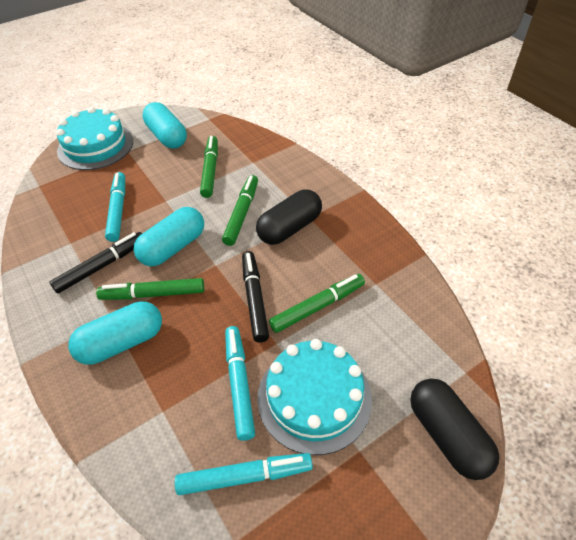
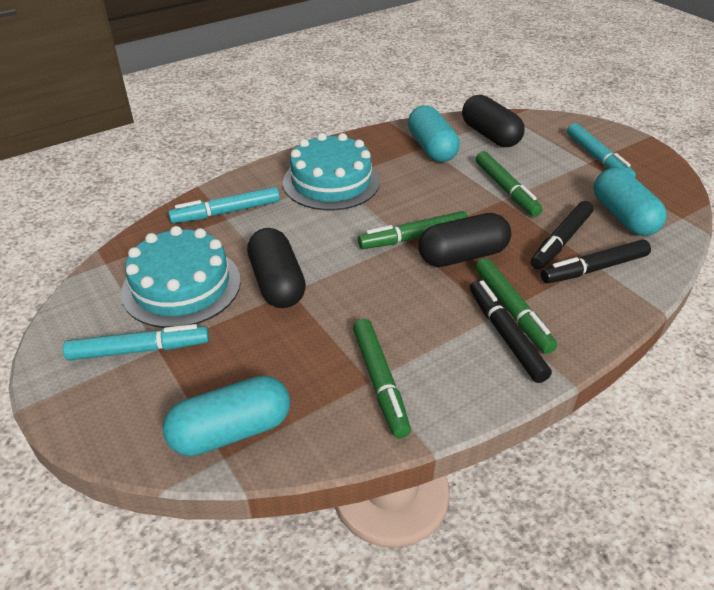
black capsule: 2 -> 3
black marker: 2 -> 3

